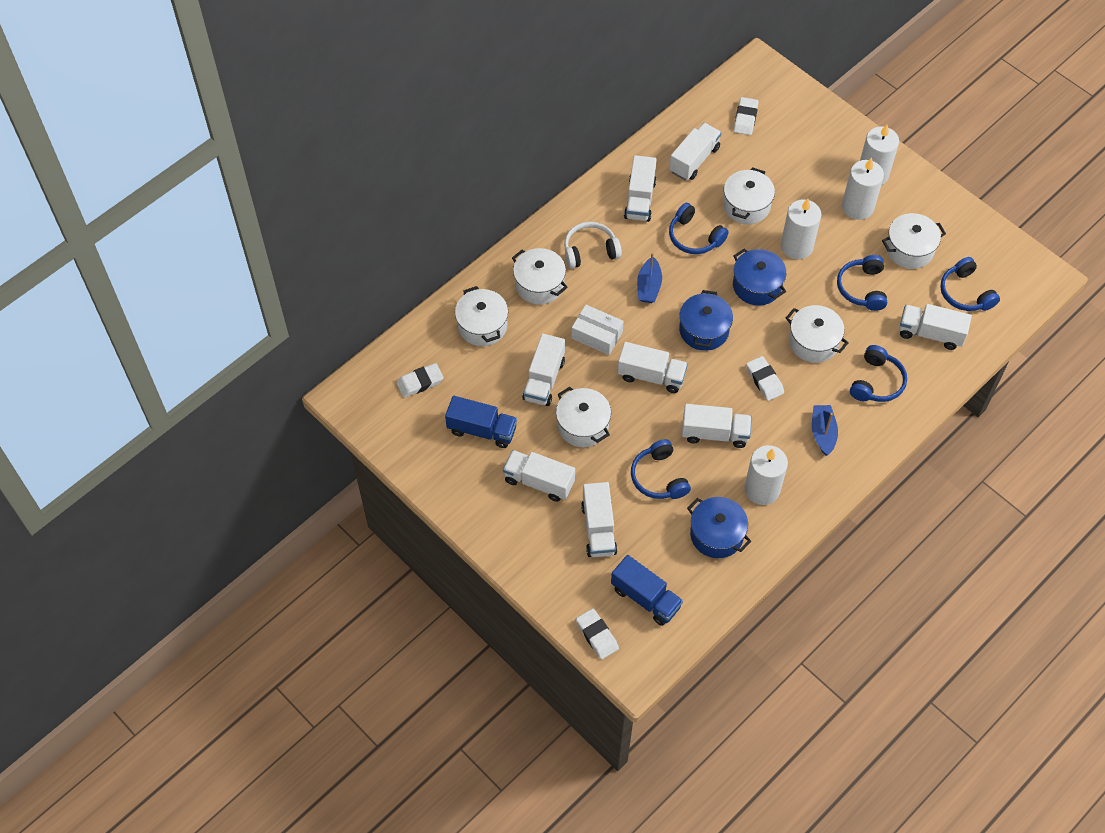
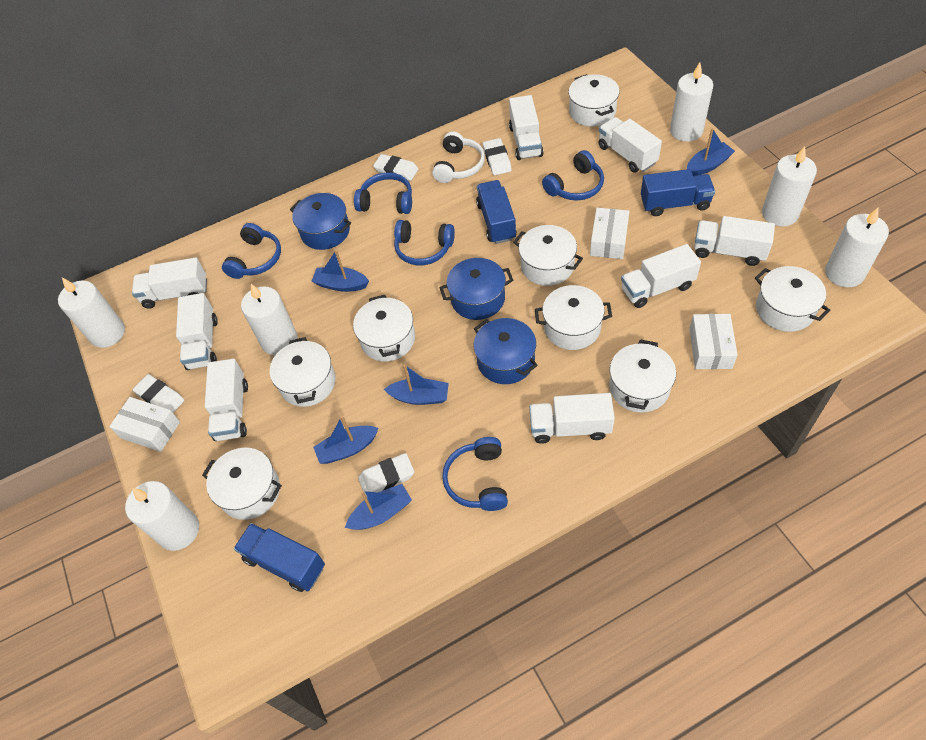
blue boat: 2 -> 5
blue truck: 2 -> 3
white box: 1 -> 3
white candle: 4 -> 6
white pot: 6 -> 8

